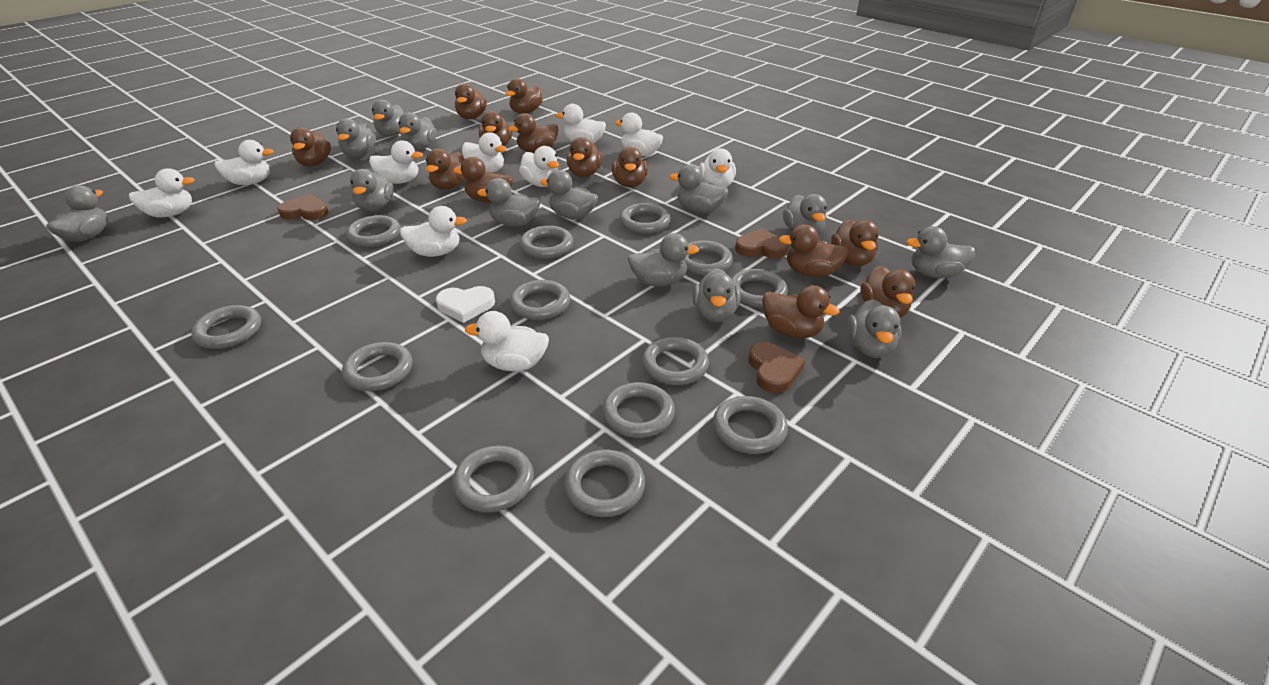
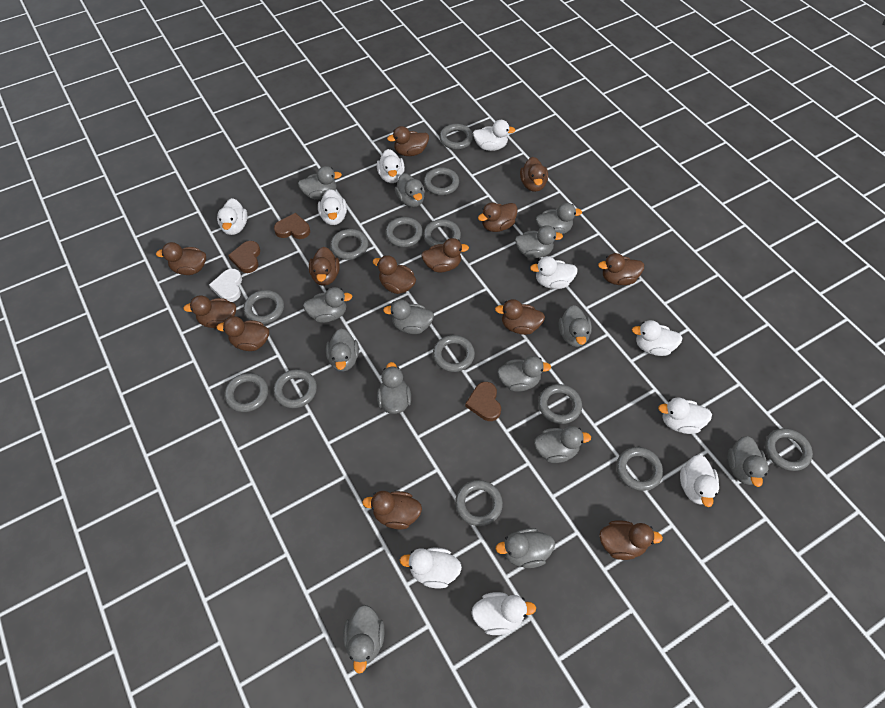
grey duck: 13 -> 14

